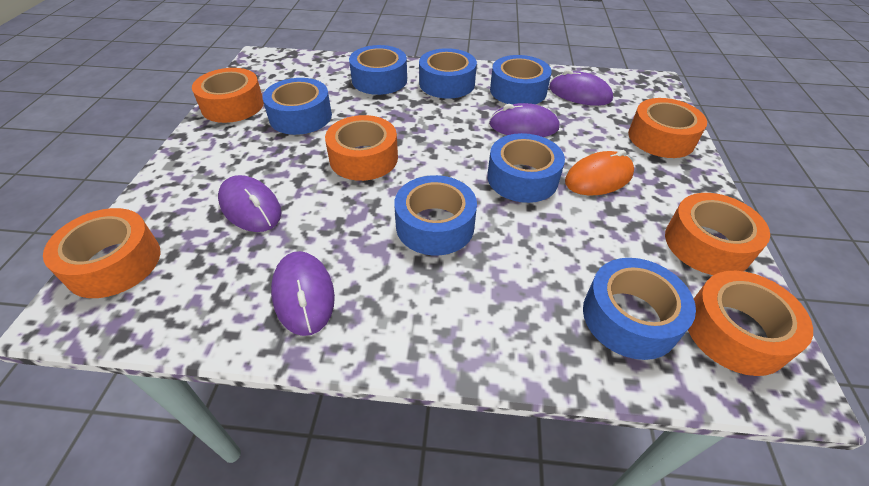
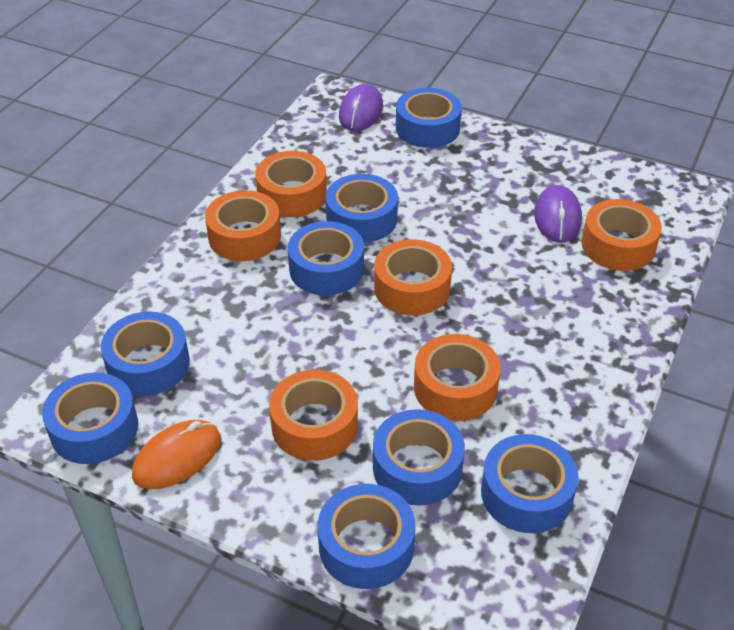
blue tape: 7 -> 8
purple mouse: 4 -> 2

